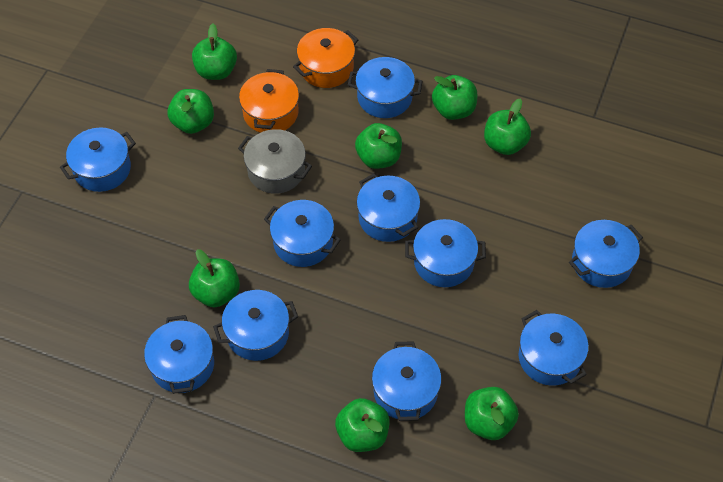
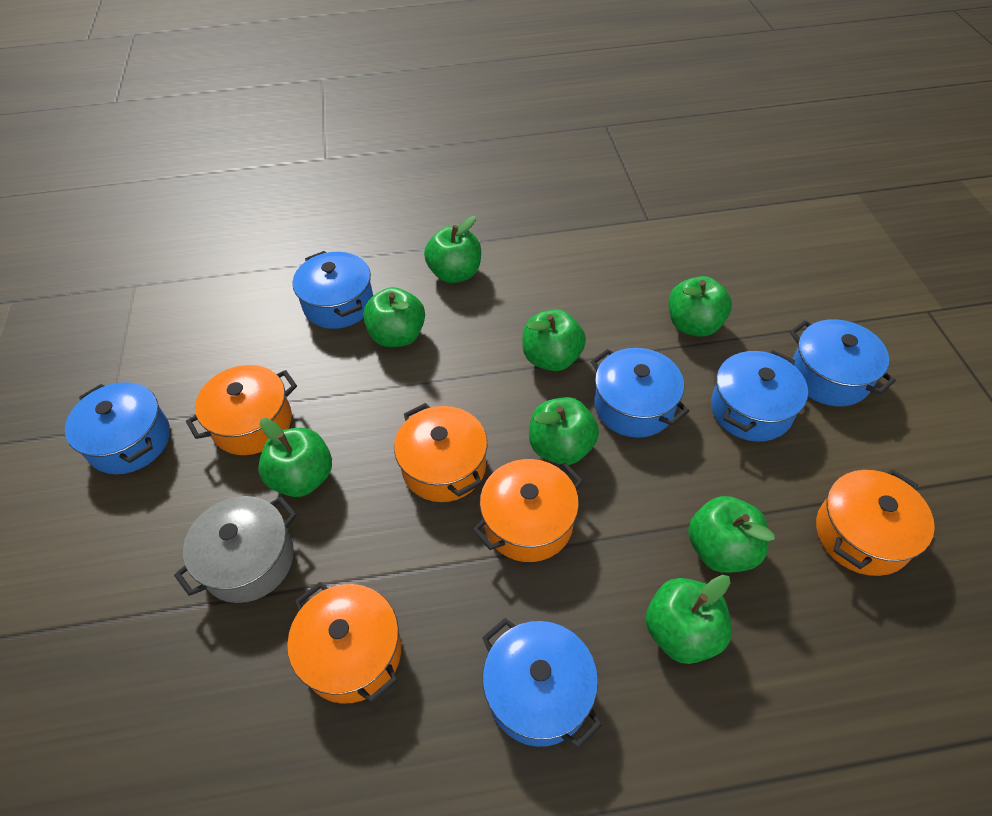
blue pot: 10 -> 6
orange pot: 2 -> 5

